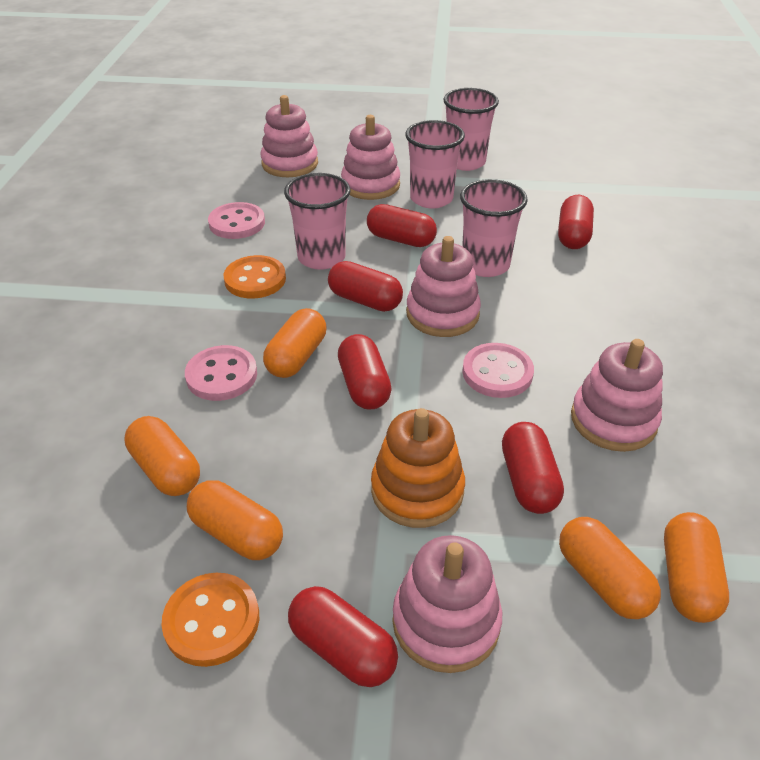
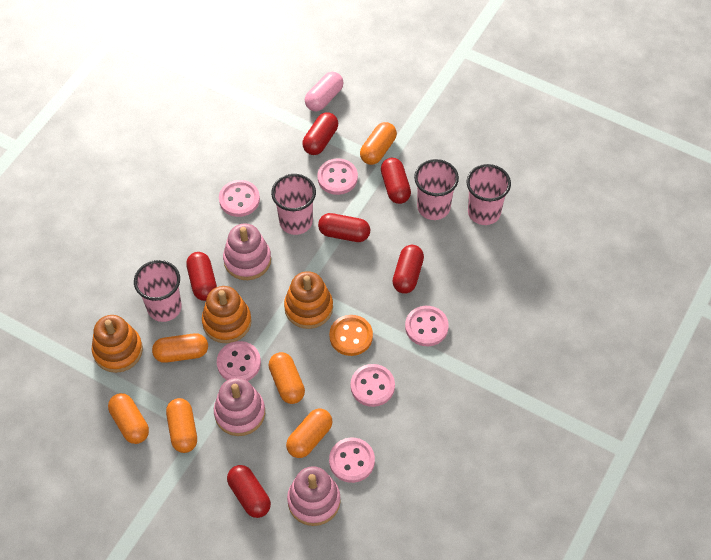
orange button: 2 -> 1
orange capsule: 5 -> 6
orange stacking toy: 1 -> 3
pink button: 3 -> 6
pink capsule: 0 -> 1
pink stacking toy: 5 -> 3

